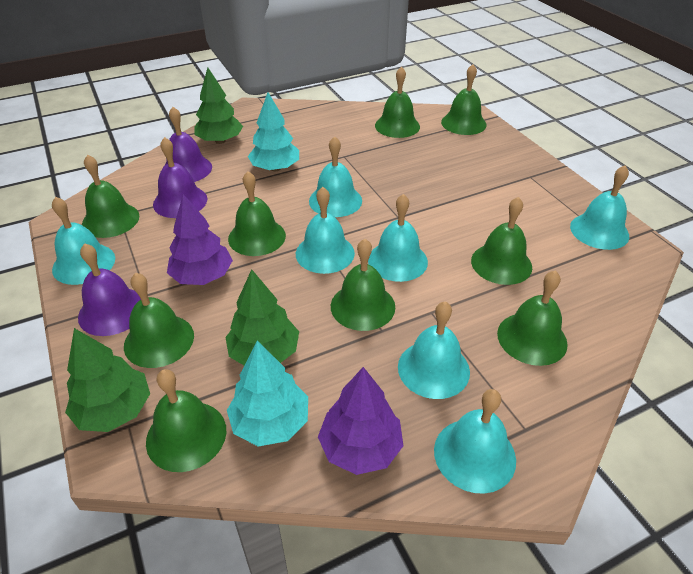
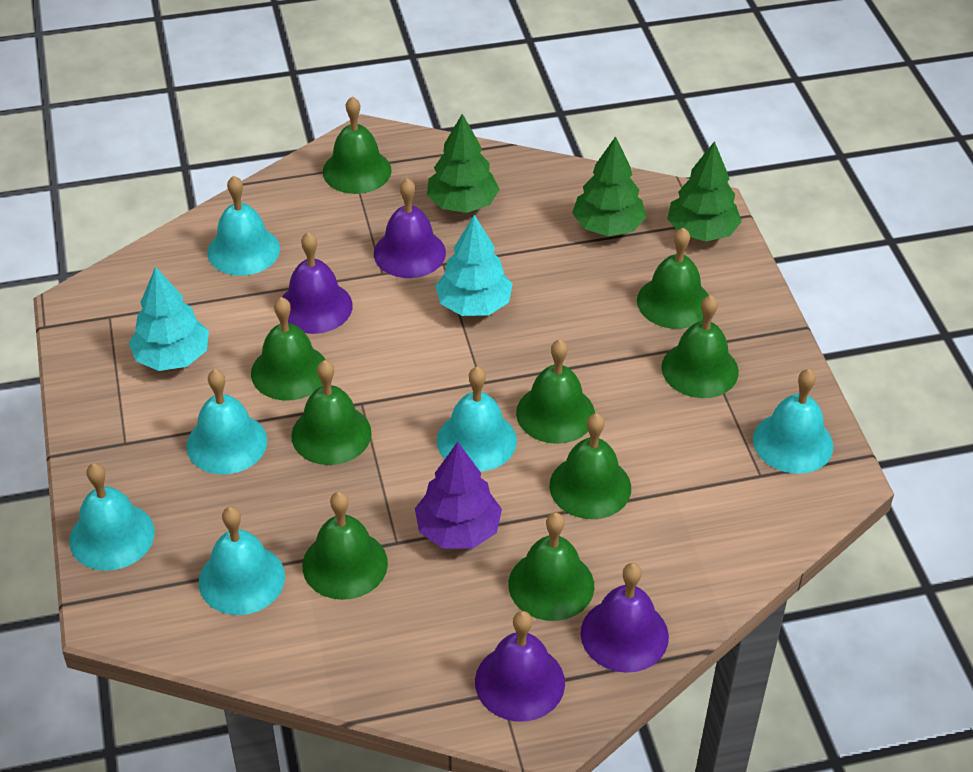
purple bell: 3 -> 4
purple tree: 2 -> 1
turquoise bell: 7 -> 6

